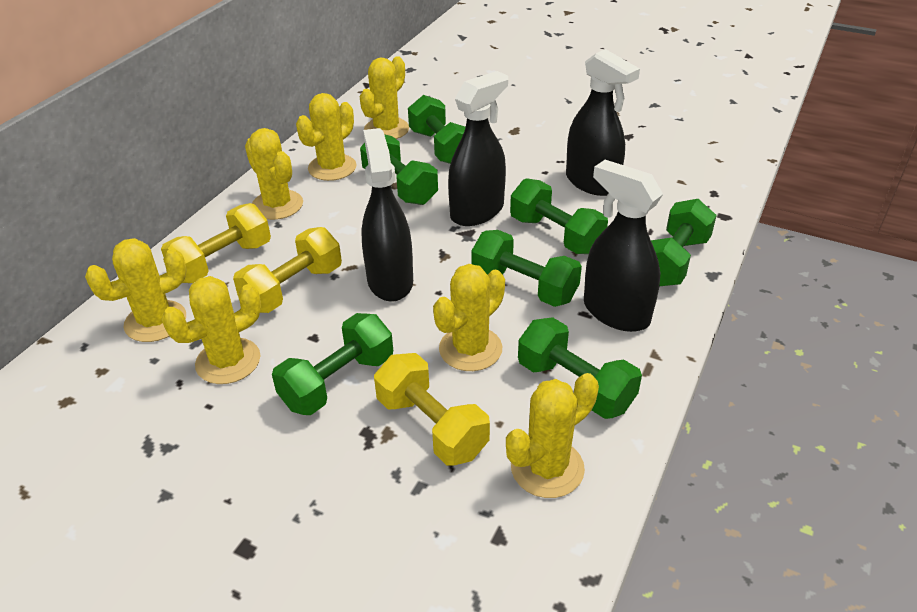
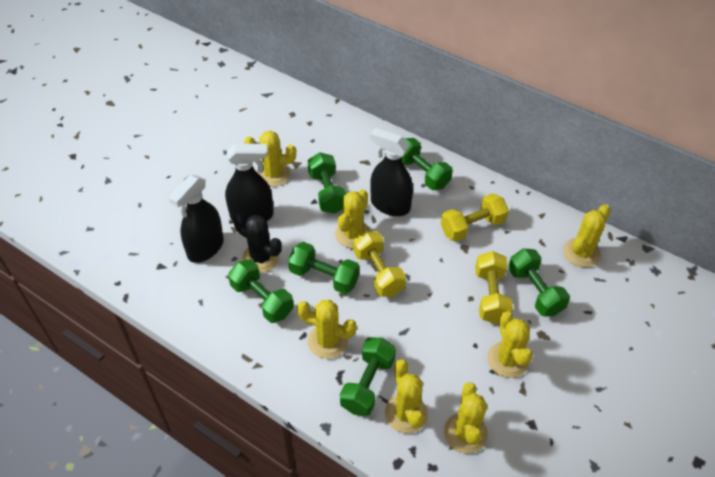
black cactus: 0 -> 1
black spray bottle: 4 -> 3
green dumbbell: 7 -> 6

